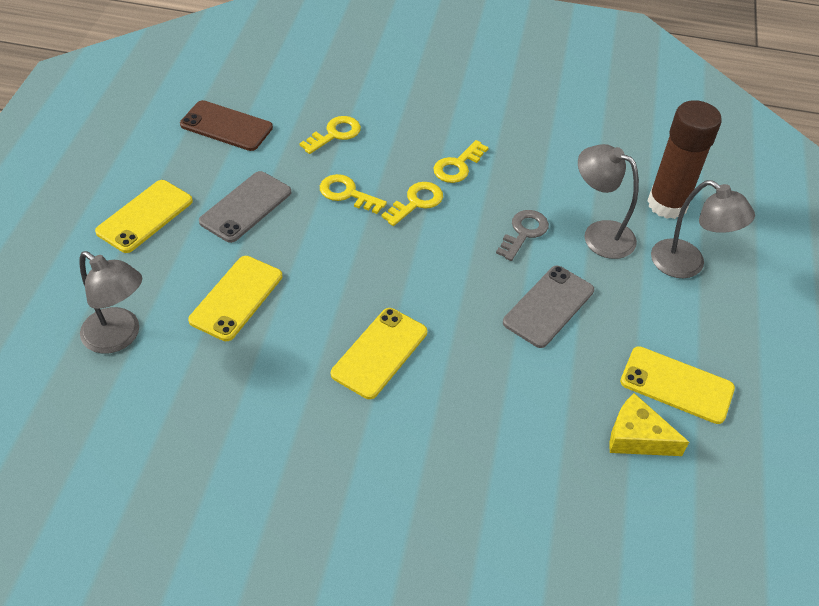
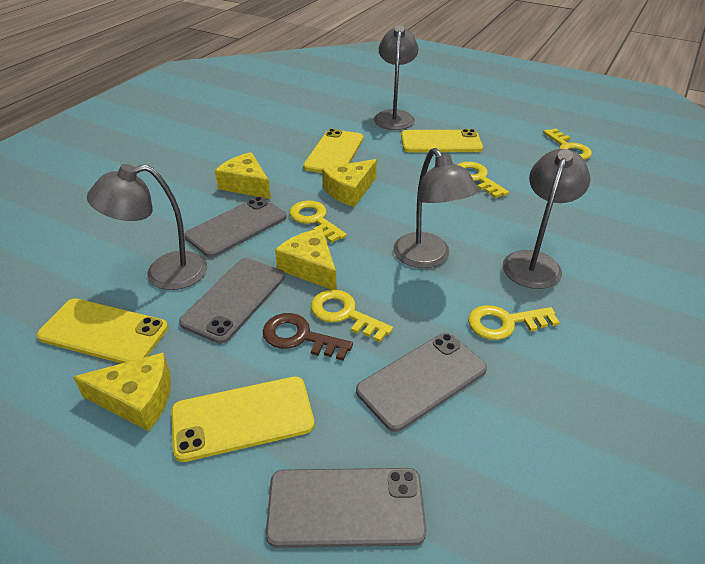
brown glue stick: 1 -> 0
brown key: 0 -> 1
brown phone: 1 -> 0
grey key: 1 -> 0
grey lamp: 3 -> 4
grey phone: 2 -> 4
yellow cheese: 1 -> 4
yellow key: 4 -> 5

